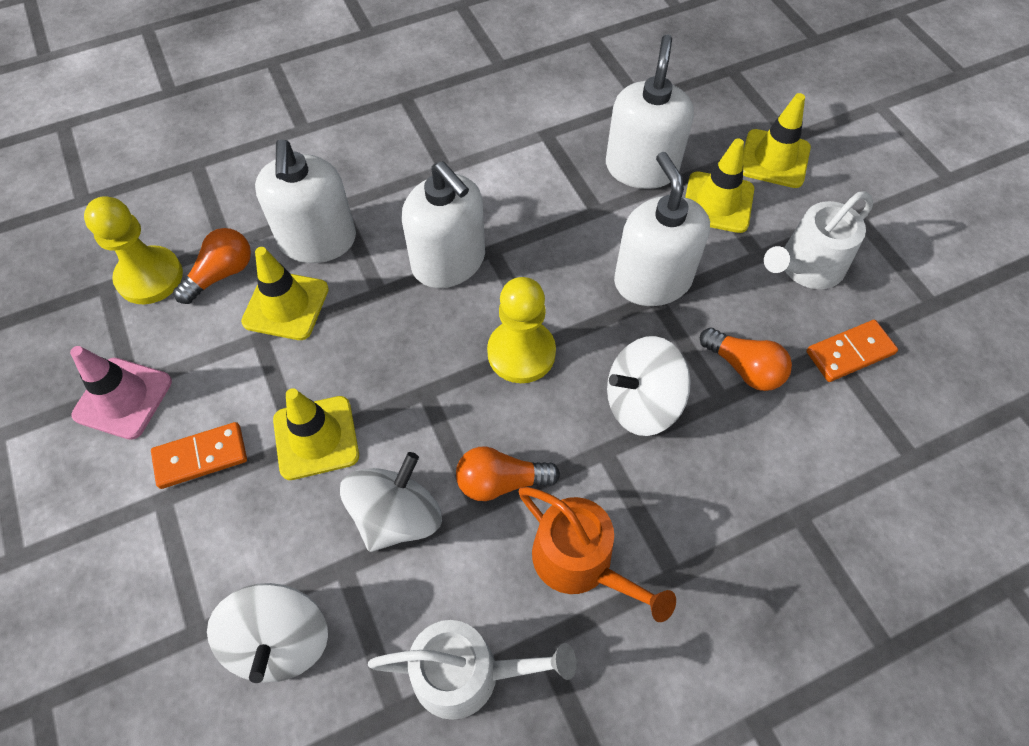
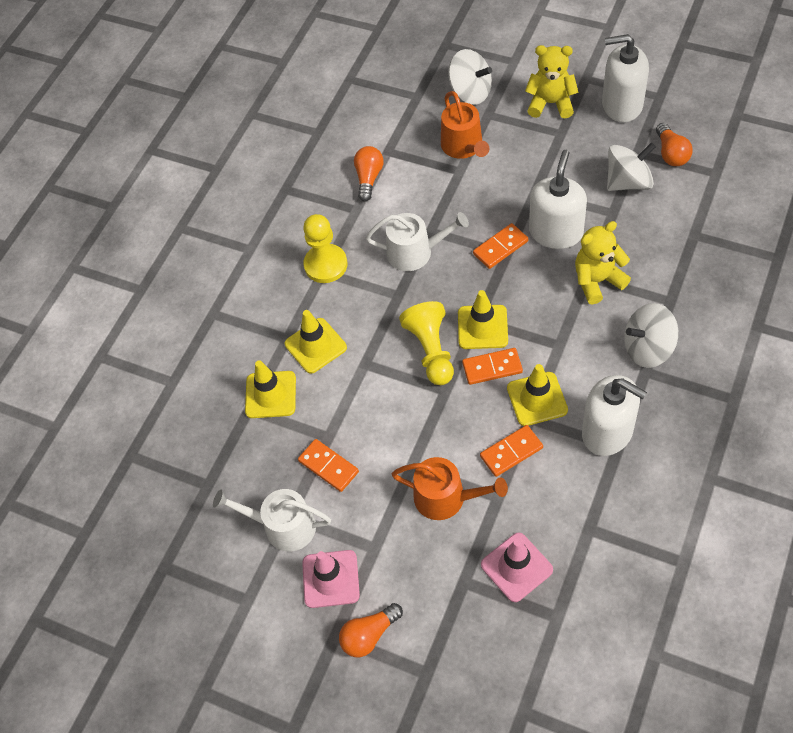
orange domino: 2 -> 4
orange watering can: 1 -> 2
pink traffic cone: 1 -> 2
white soap dispenser: 4 -> 3
yellow teddy bear: 0 -> 2

